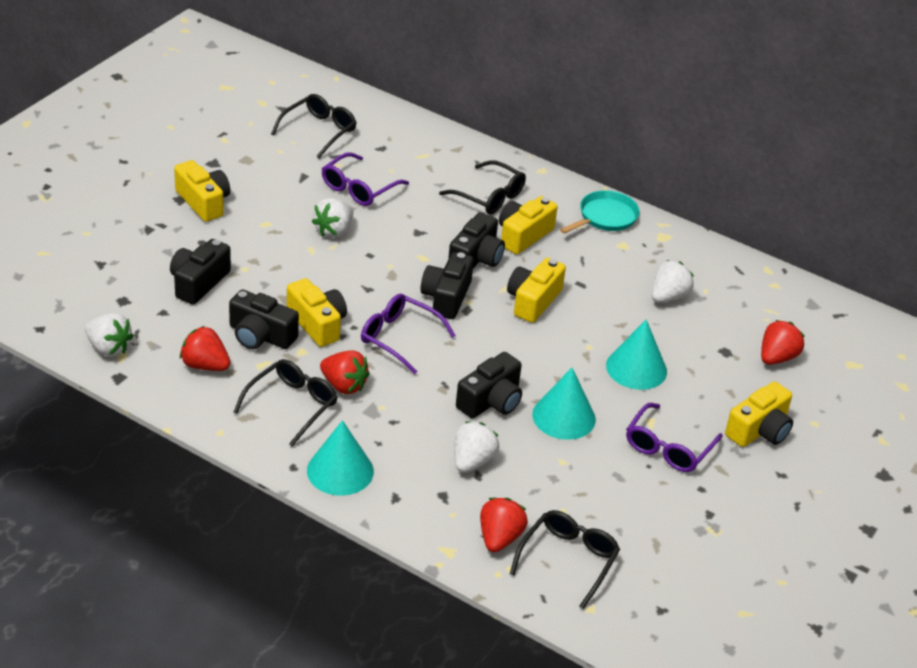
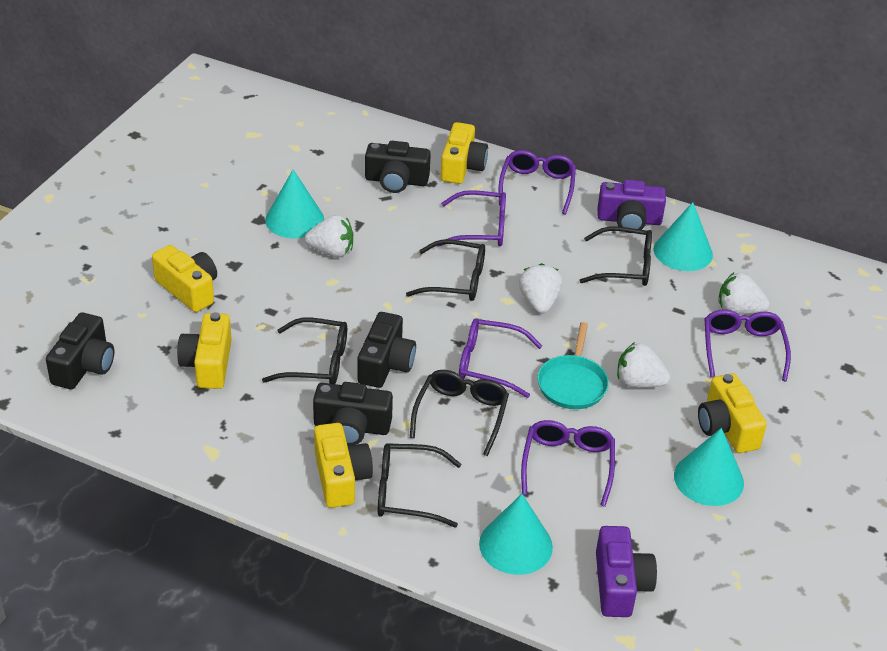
black camera: 5 -> 4
black glasses: 4 -> 5
purple camera: 0 -> 2
purple glasses: 3 -> 5
red strawberry: 4 -> 0
turquoise cone: 3 -> 4

